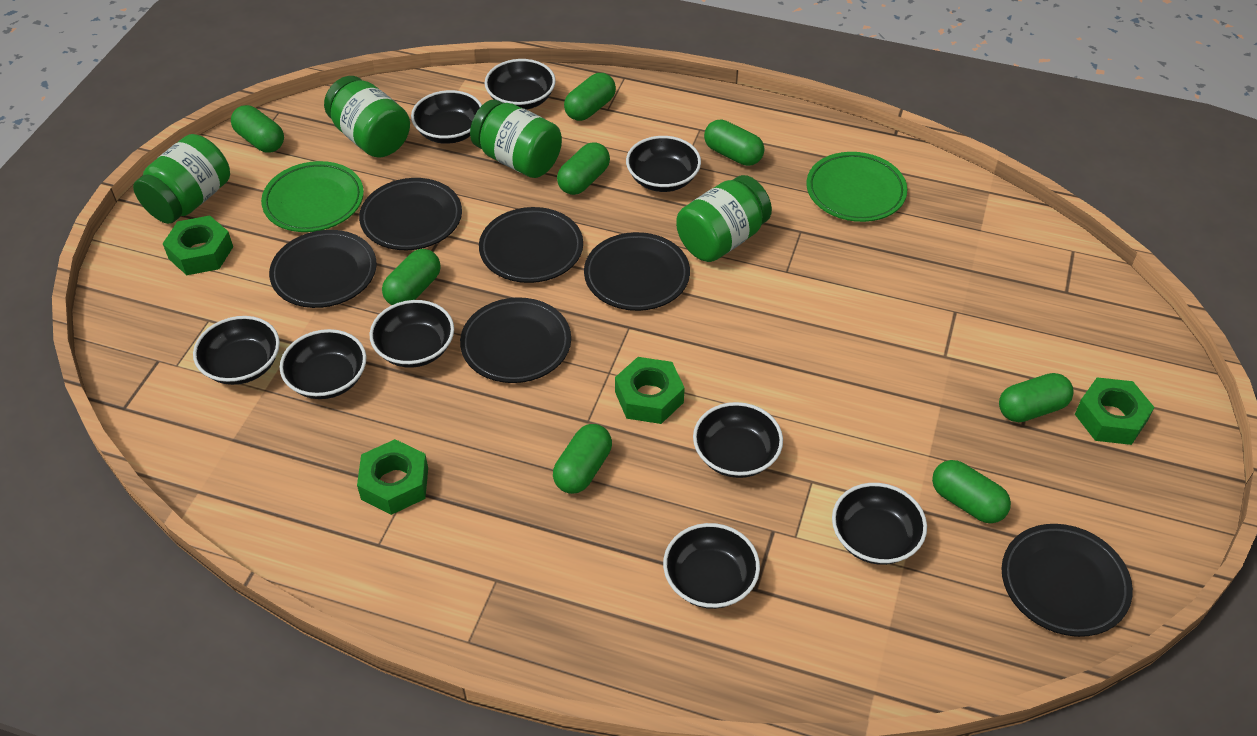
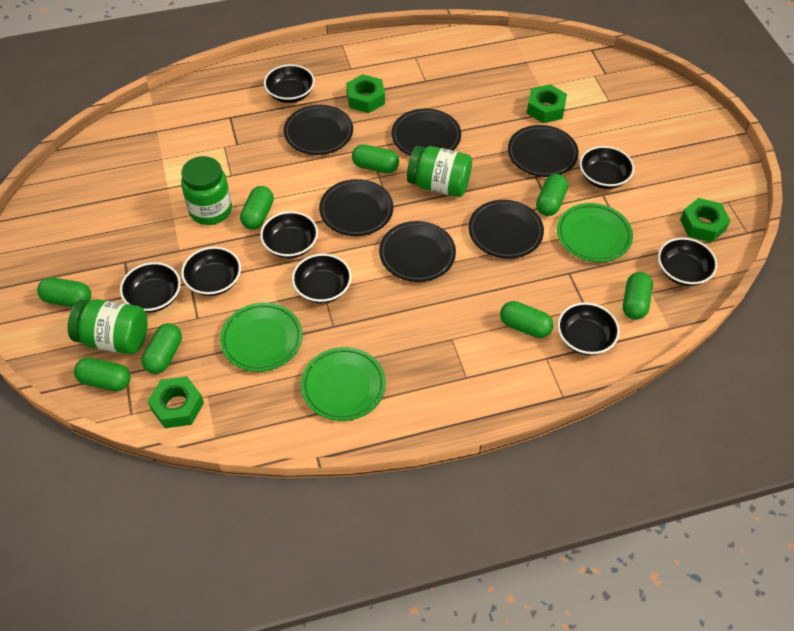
black bowl: 9 -> 8
green jar: 4 -> 3
green plate: 2 -> 3

